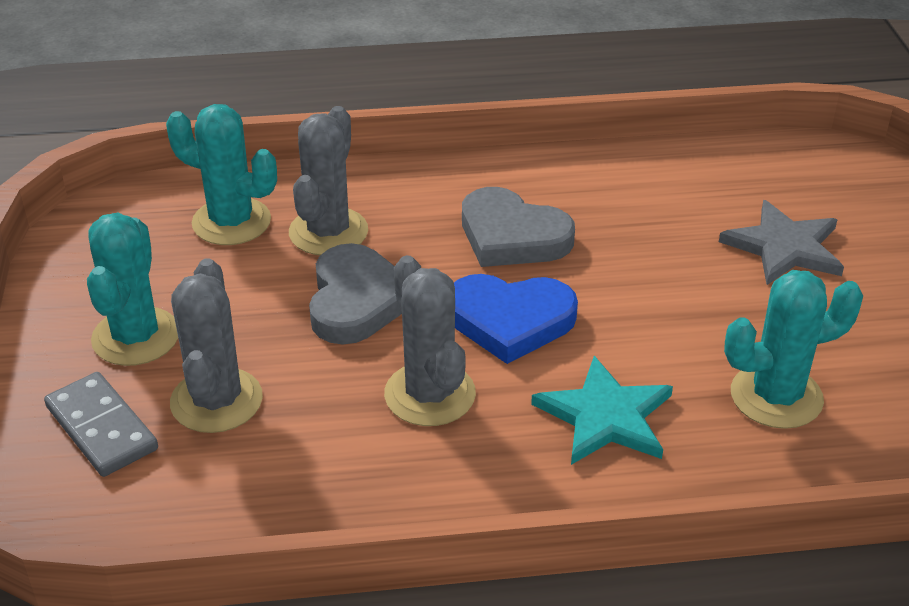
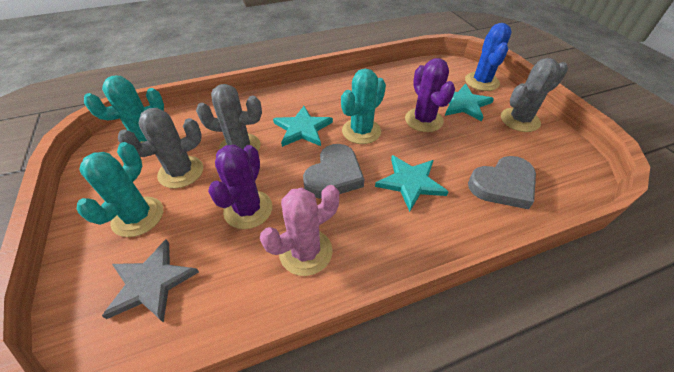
blue cactus: 0 -> 1
blue heart: 1 -> 0
grey domino: 1 -> 0
pink cactus: 0 -> 1
purple cactus: 0 -> 2
turquoise star: 1 -> 3

